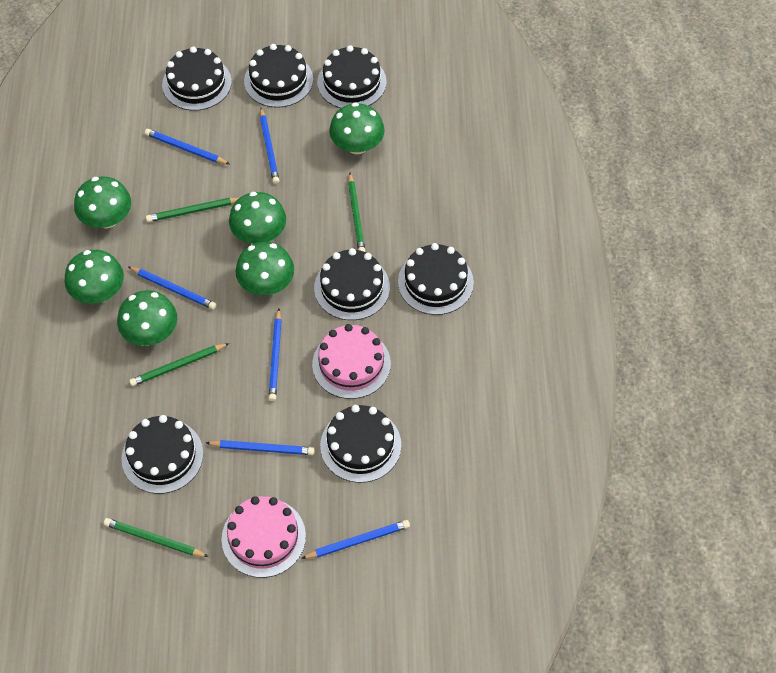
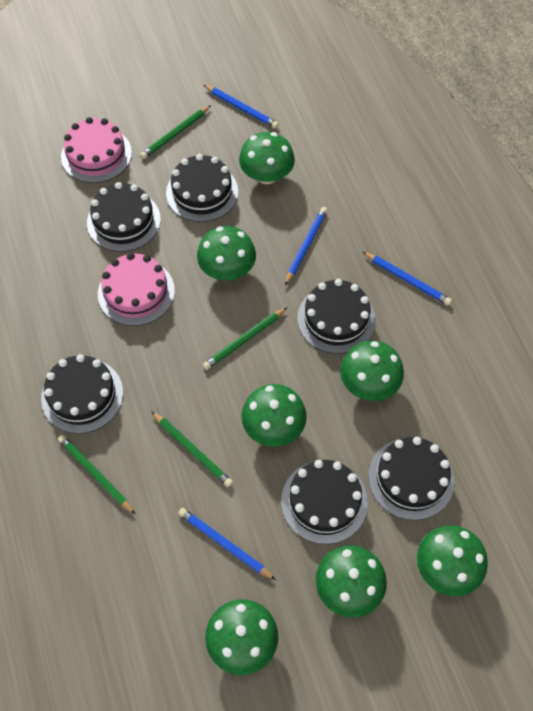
black cake: 7 -> 6
blue pencil: 6 -> 4
green mushroom: 6 -> 7

